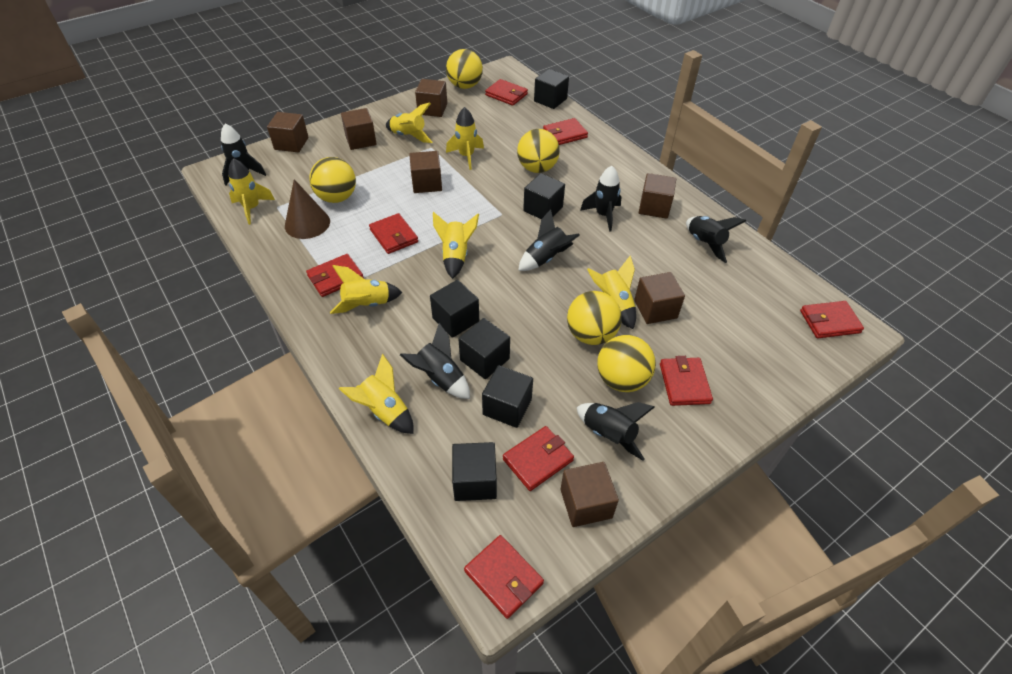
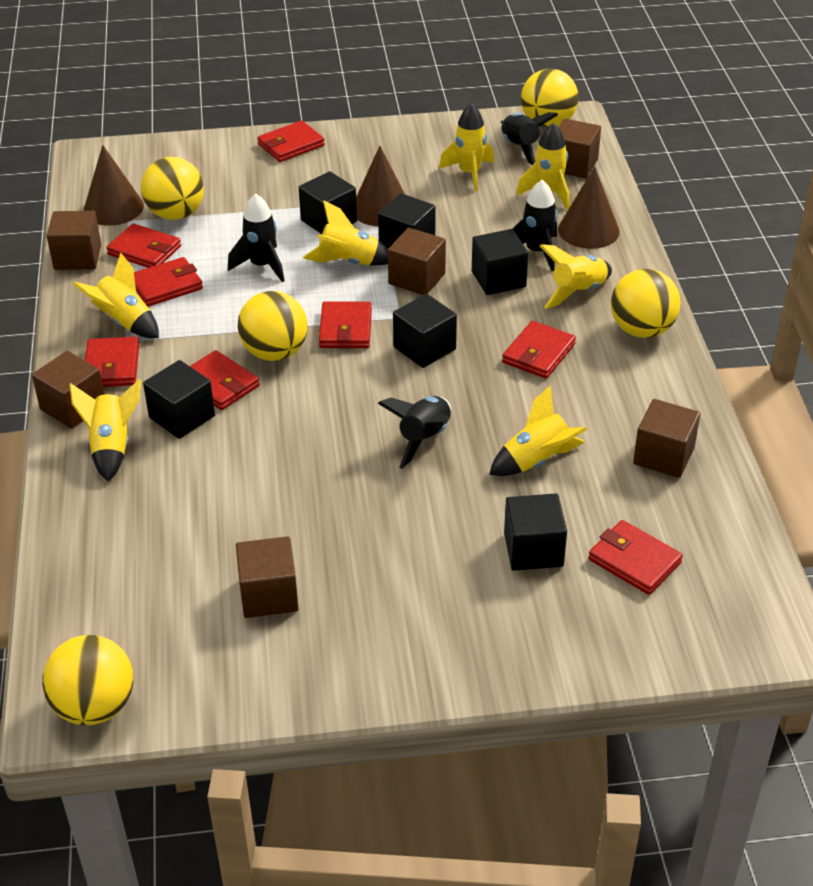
black rocket: 6 -> 4
brown cone: 1 -> 3
brown cube: 7 -> 6

